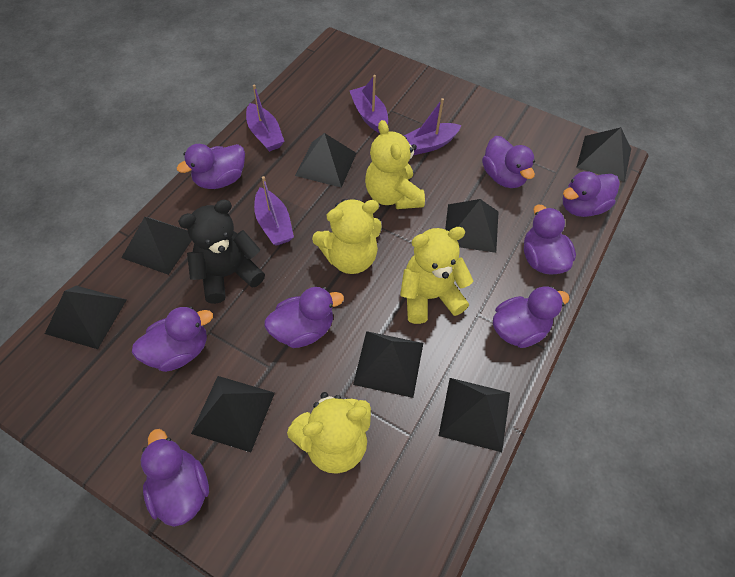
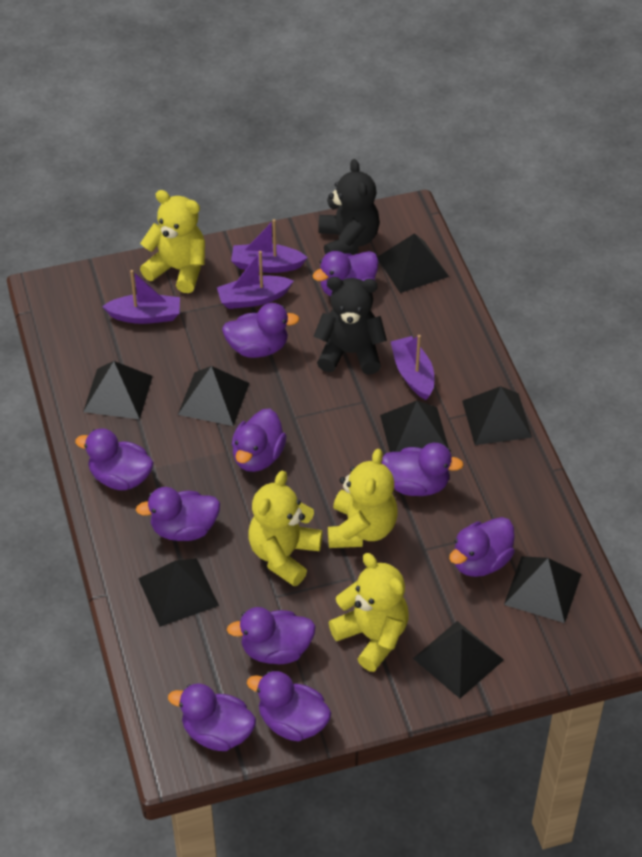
black teddy bear: 1 -> 2
purple duck: 8 -> 10

